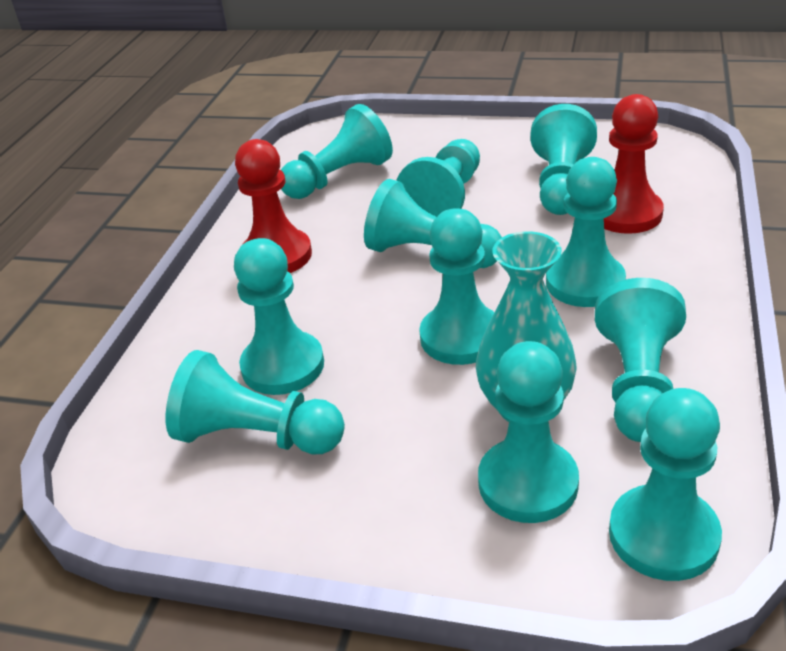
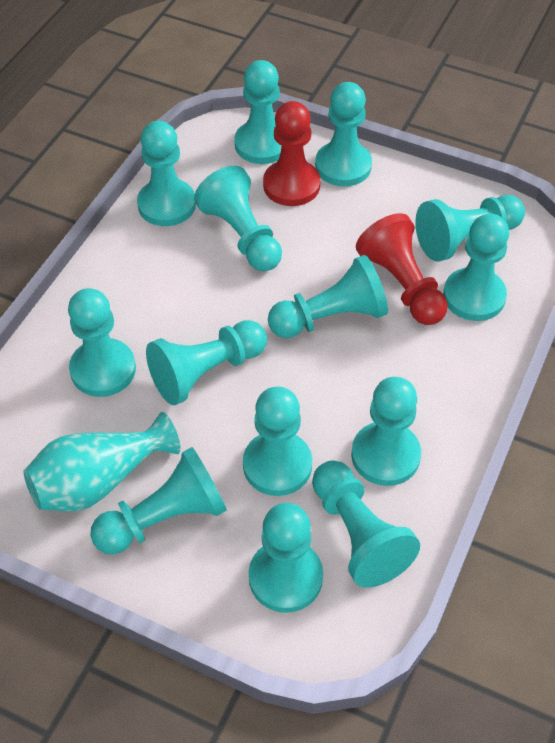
turquoise pawn: 11 -> 14

